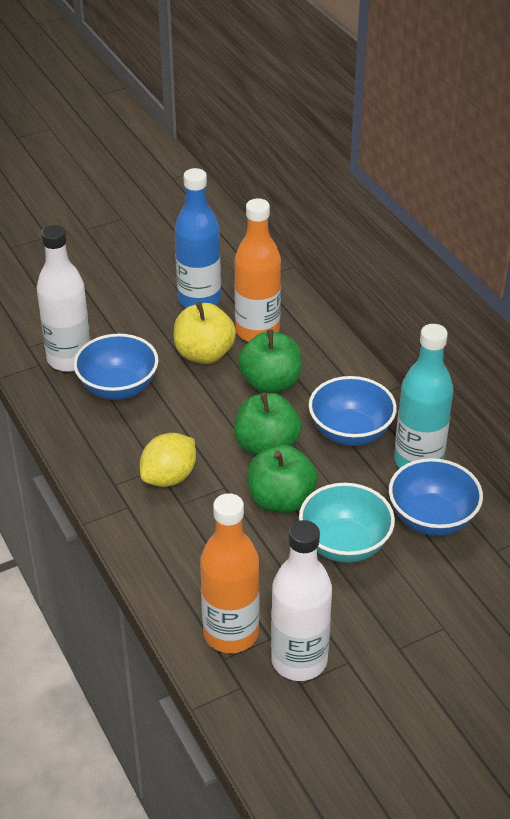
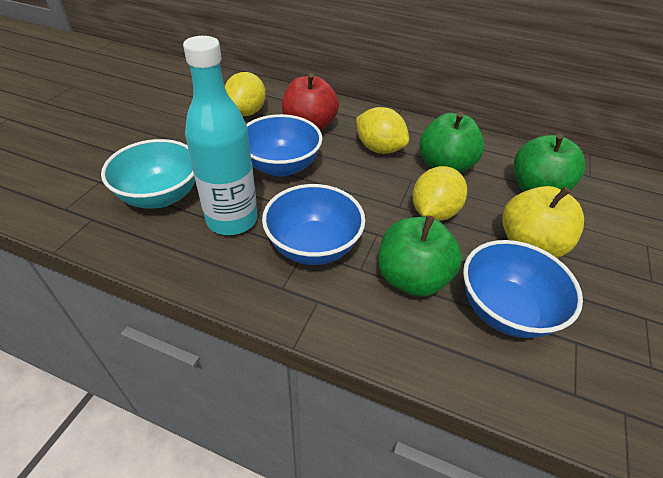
blue bottle: 1 -> 0
orange bottle: 2 -> 0
red apple: 0 -> 1
white bottle: 2 -> 0
yellow lemon: 1 -> 3

